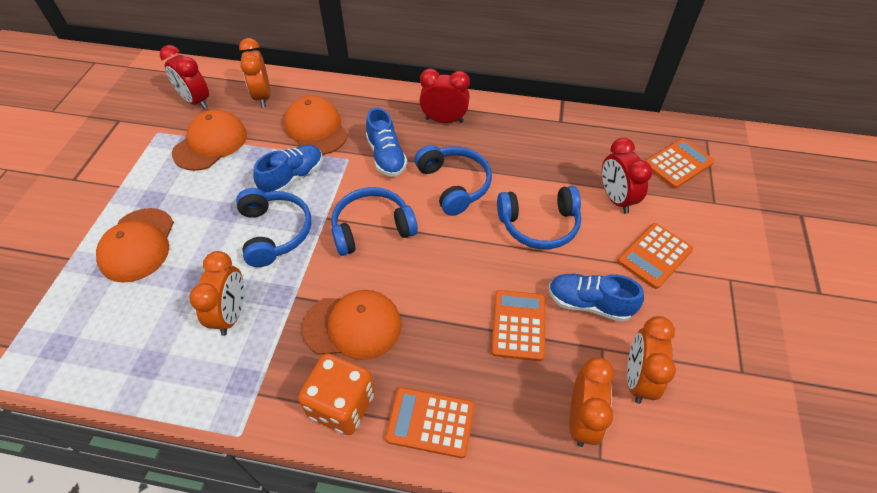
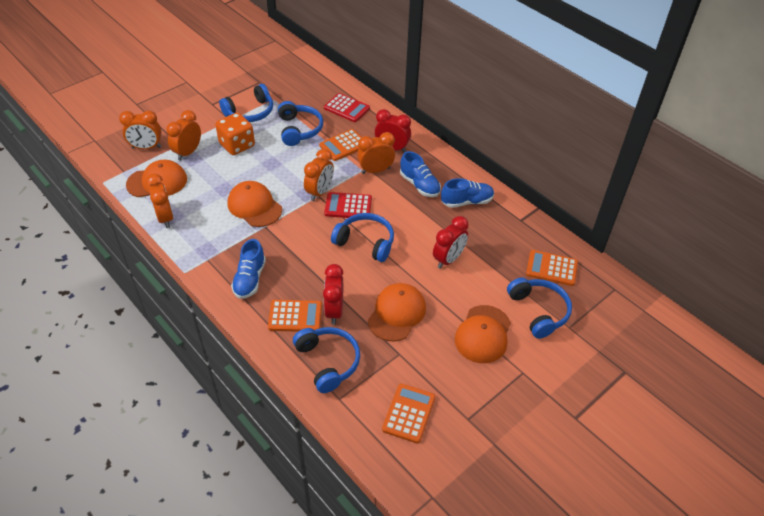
blue headphones: 4 -> 5
orange clock: 4 -> 5
red calculator: 0 -> 2

